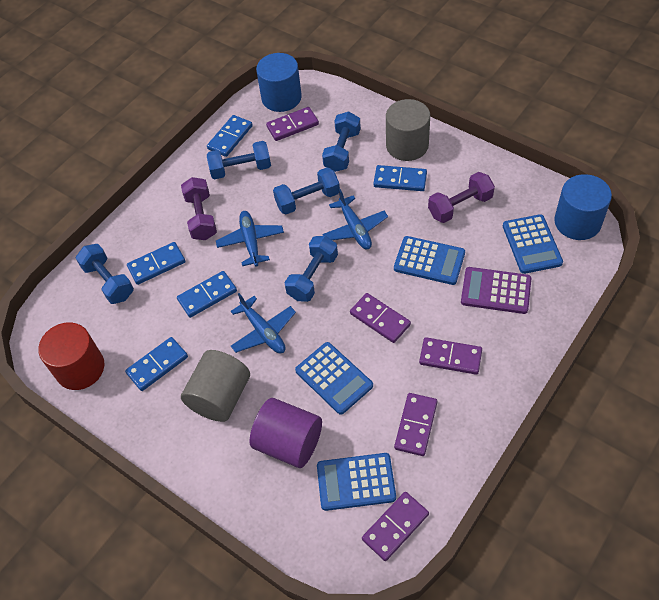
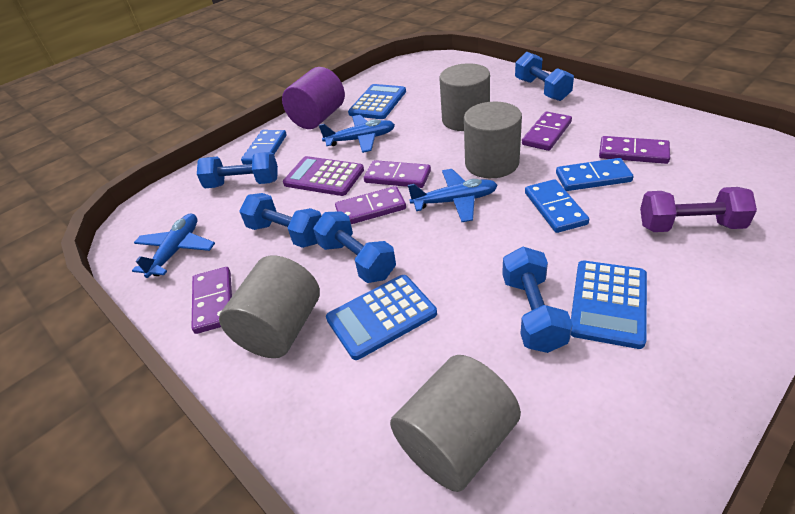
blue calculator: 4 -> 3
blue cylinder: 2 -> 0
blue domino: 5 -> 3
grey cylinder: 2 -> 4
purple dumbbell: 2 -> 1
red cylinder: 1 -> 0

